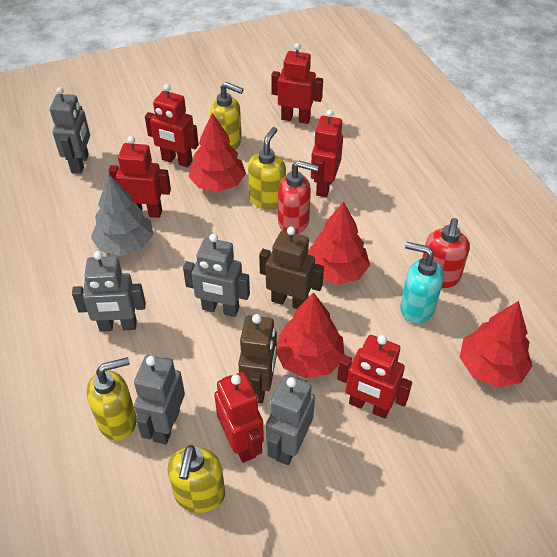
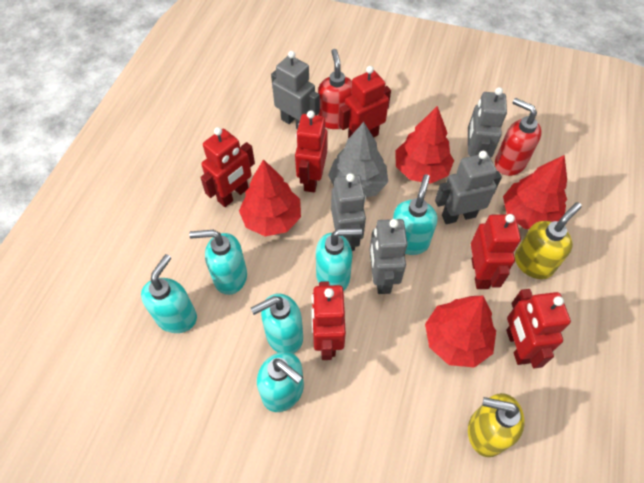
brown robot: 2 -> 0
turquoise soap dispenser: 1 -> 6
yellow soap dispenser: 4 -> 2

